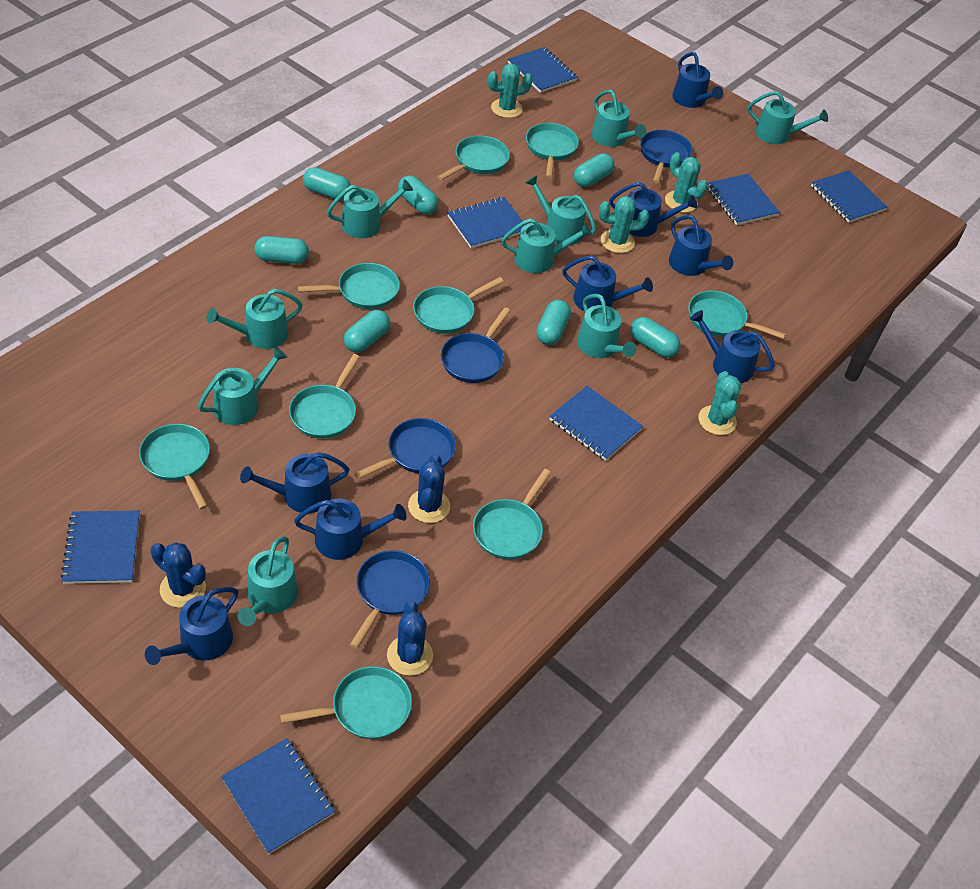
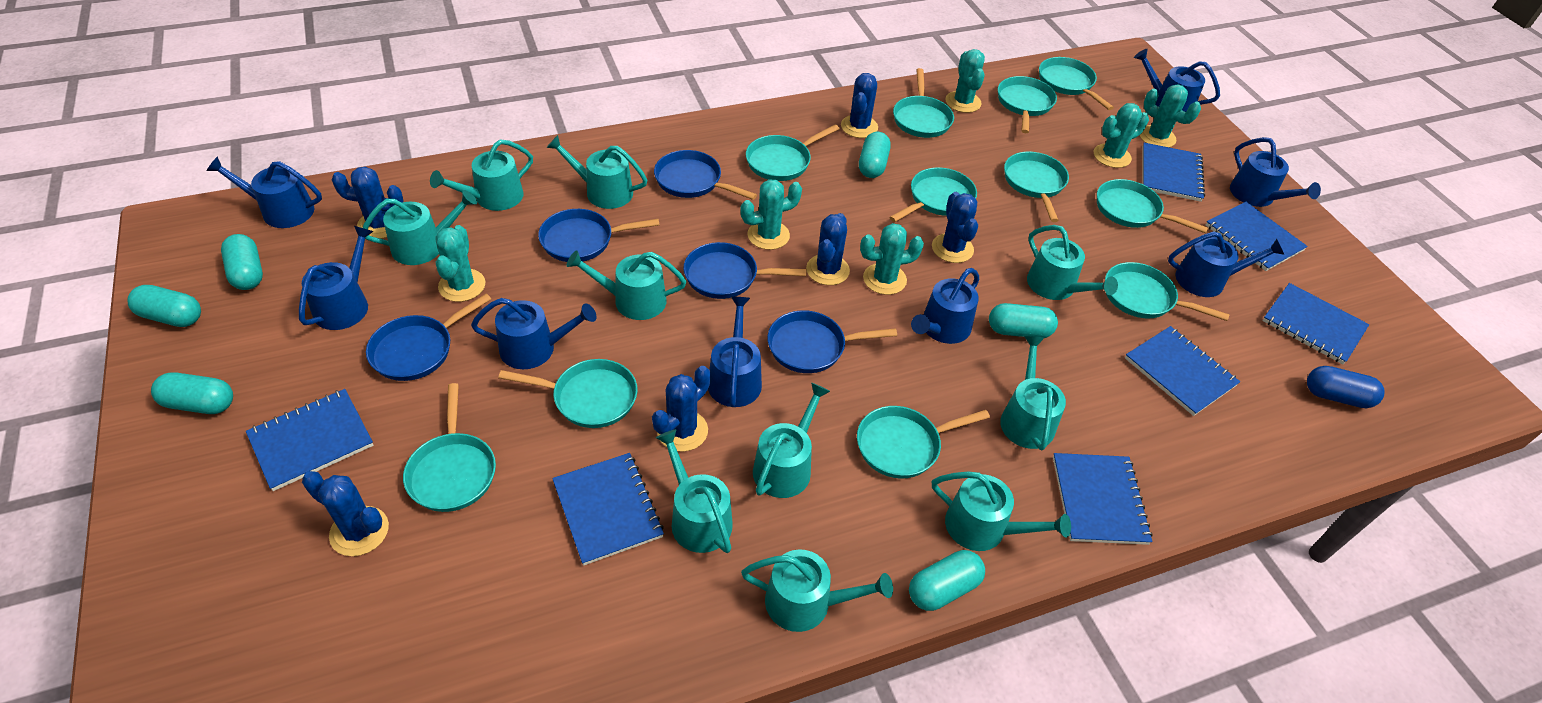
blue cactus: 3 -> 6
blue capsule: 0 -> 1
blue pan: 4 -> 5
turquoise cactus: 4 -> 6
turquoise capsule: 7 -> 6
turquoise pan: 9 -> 11
turquoise watering can: 9 -> 10

